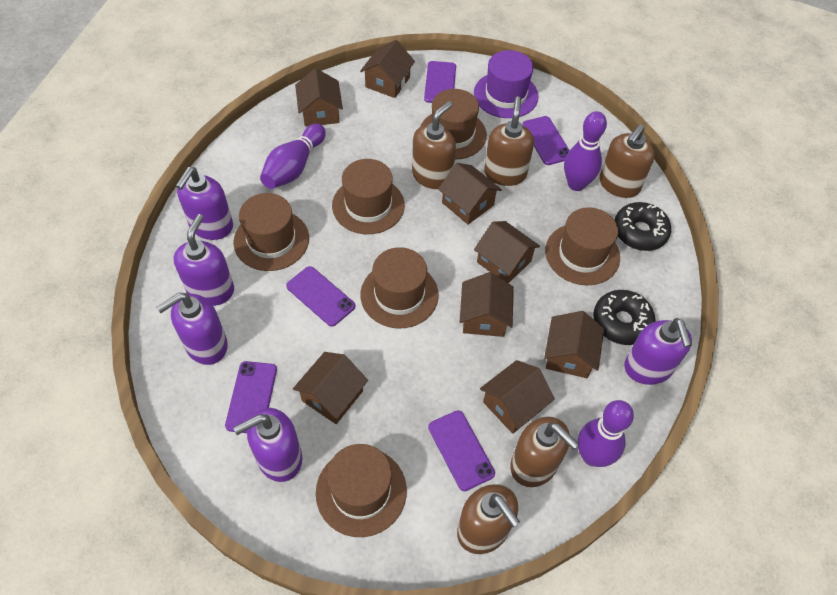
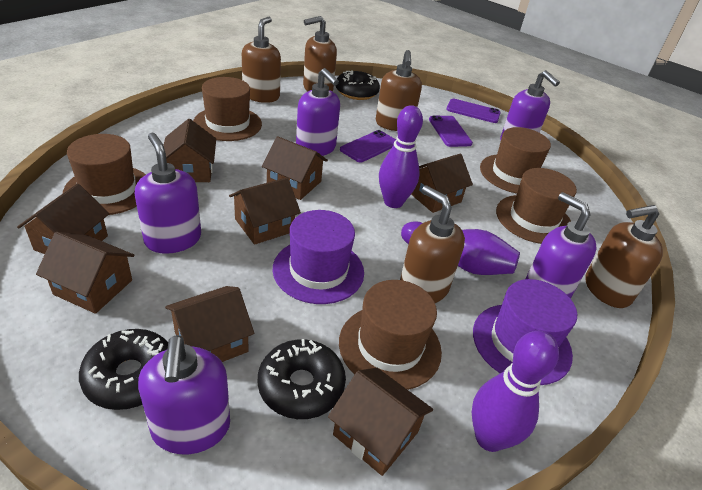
black donut: 2 -> 3
brown hat: 6 -> 5
purple hat: 1 -> 2
purple phone: 5 -> 3

